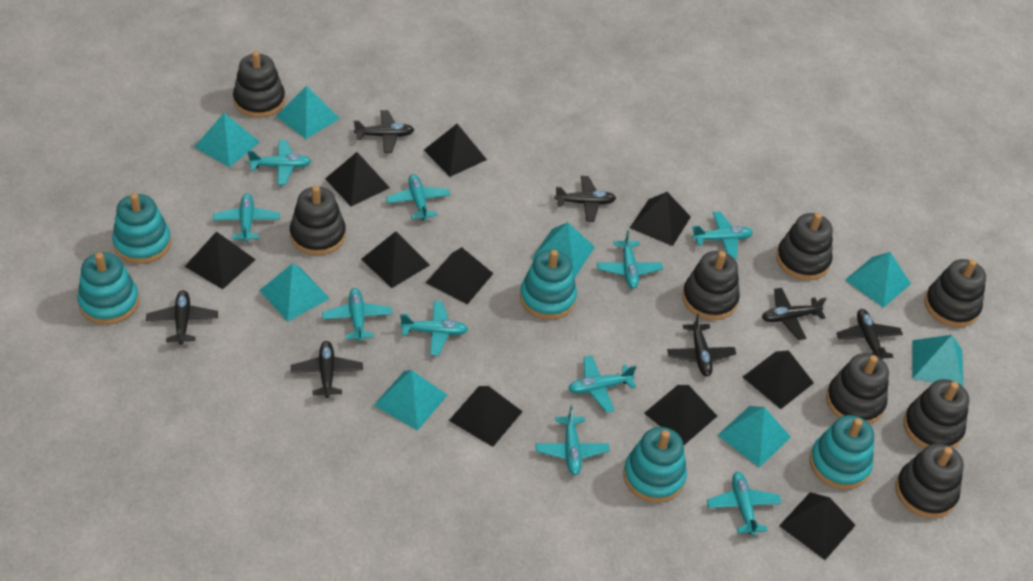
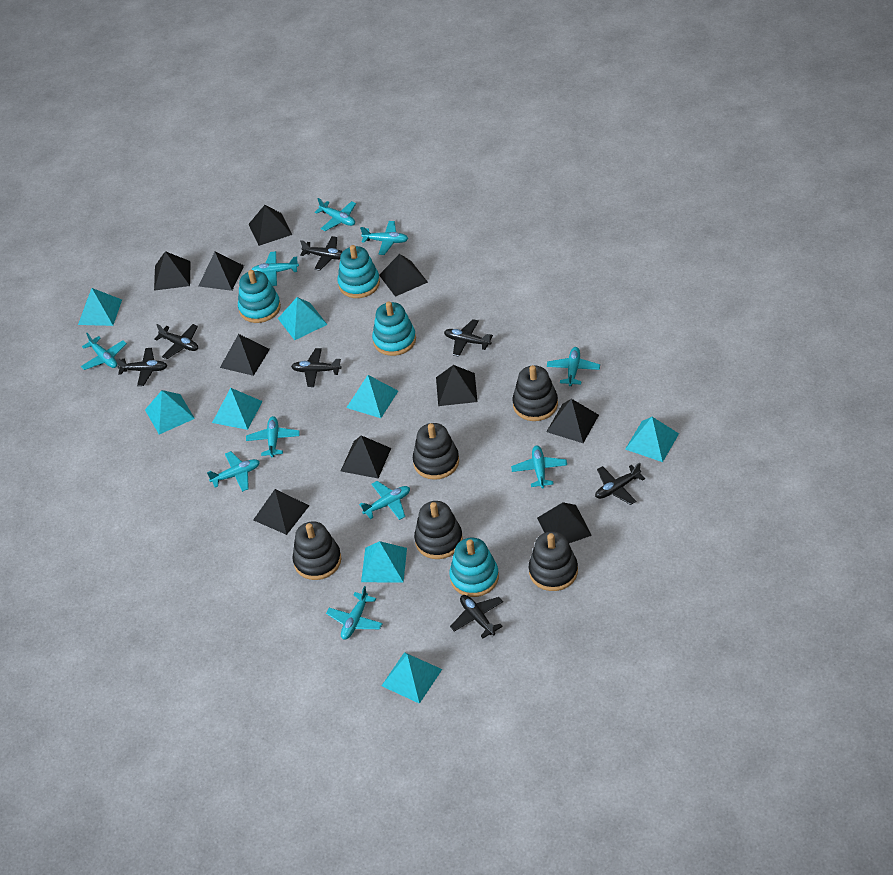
black stacking toy: 8 -> 5
turquoise stacking toy: 5 -> 4

